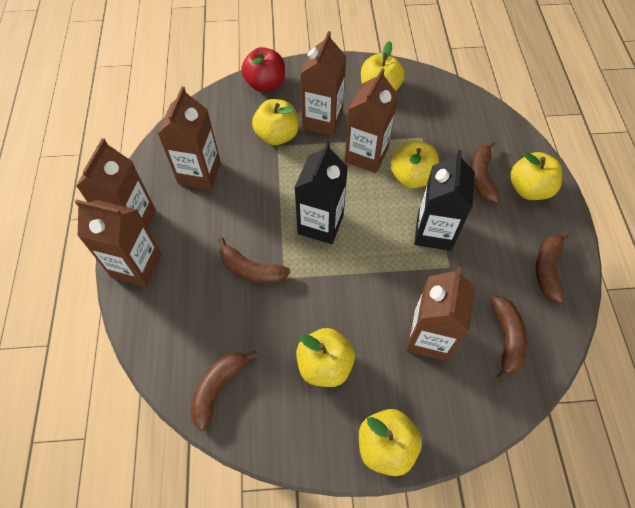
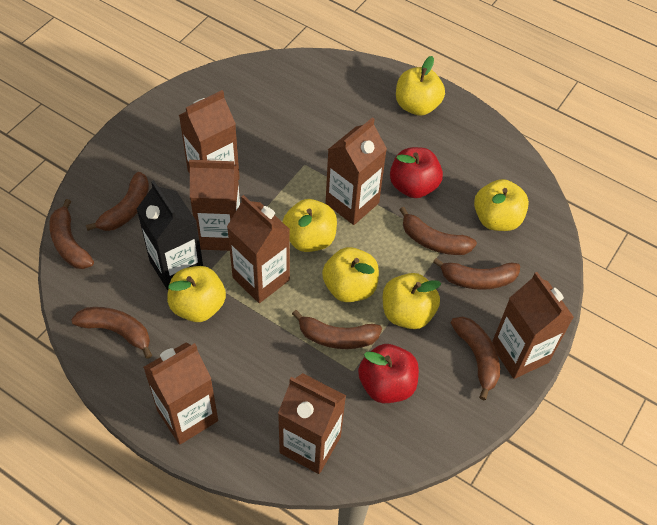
black carton: 2 -> 1
brown banana: 5 -> 7
brown carton: 6 -> 7
red apple: 1 -> 2

